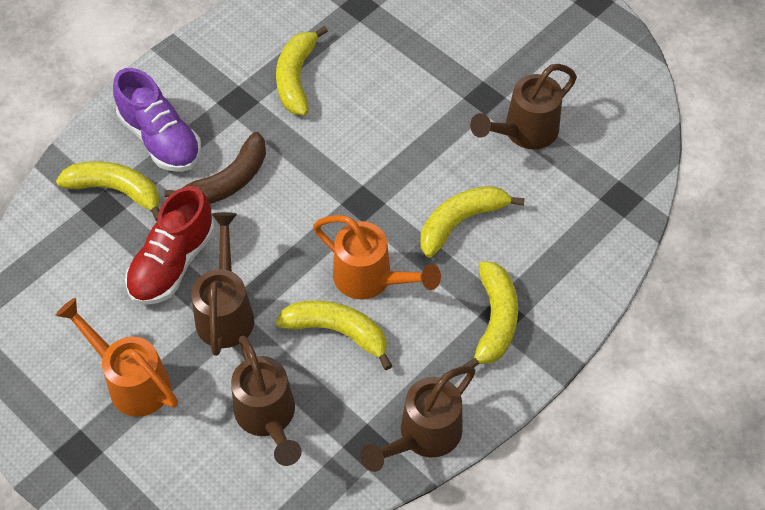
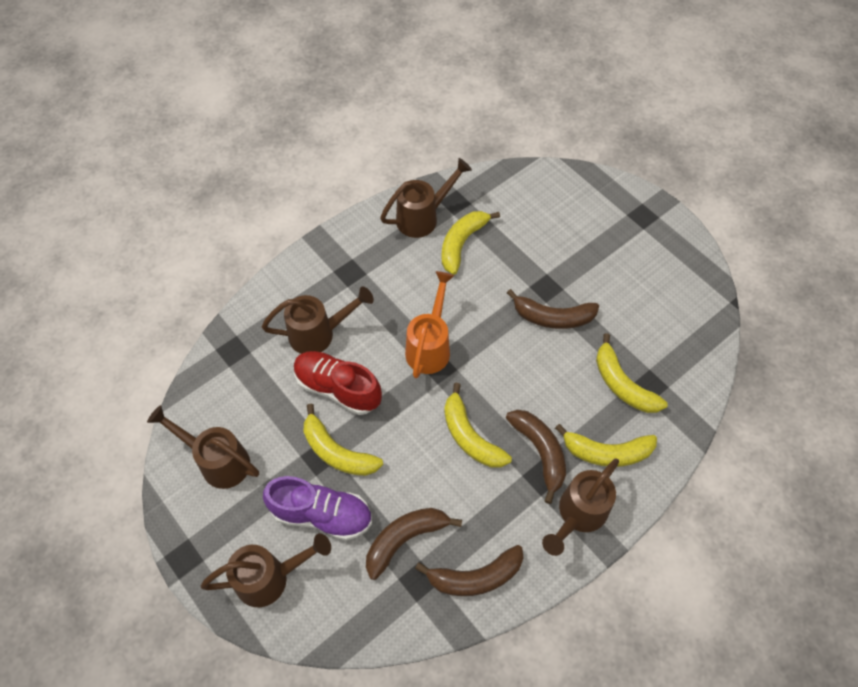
brown banana: 1 -> 4
brown watering can: 4 -> 5
orange watering can: 2 -> 1

